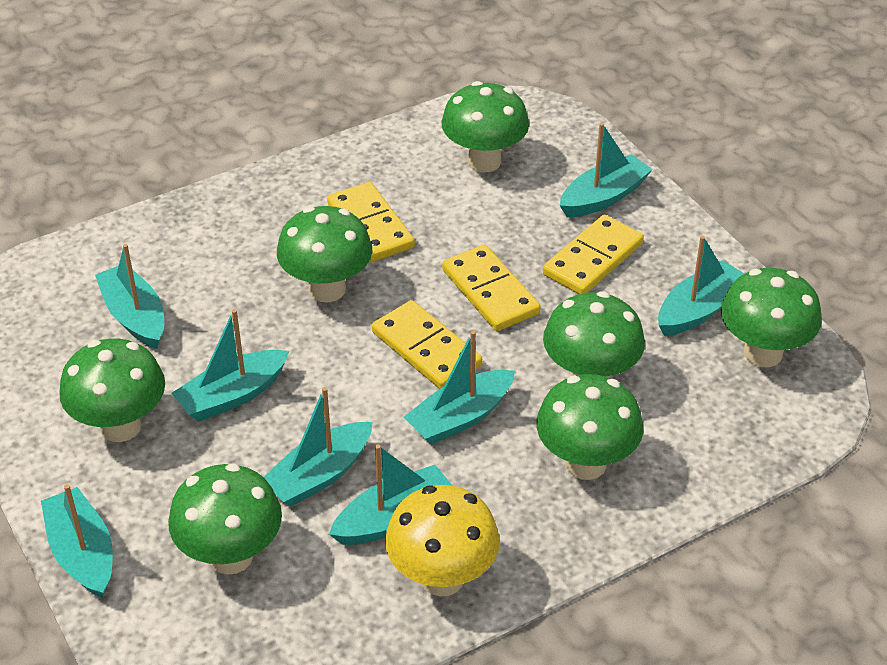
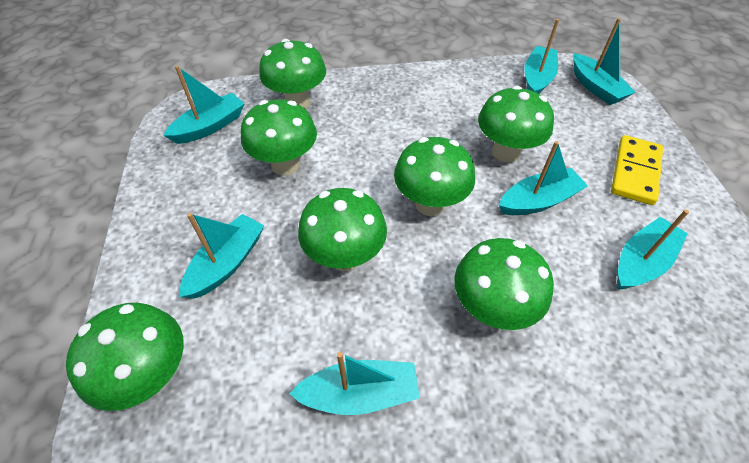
turquoise boat: 8 -> 7
yellow domino: 4 -> 1
yellow mushroom: 1 -> 0

